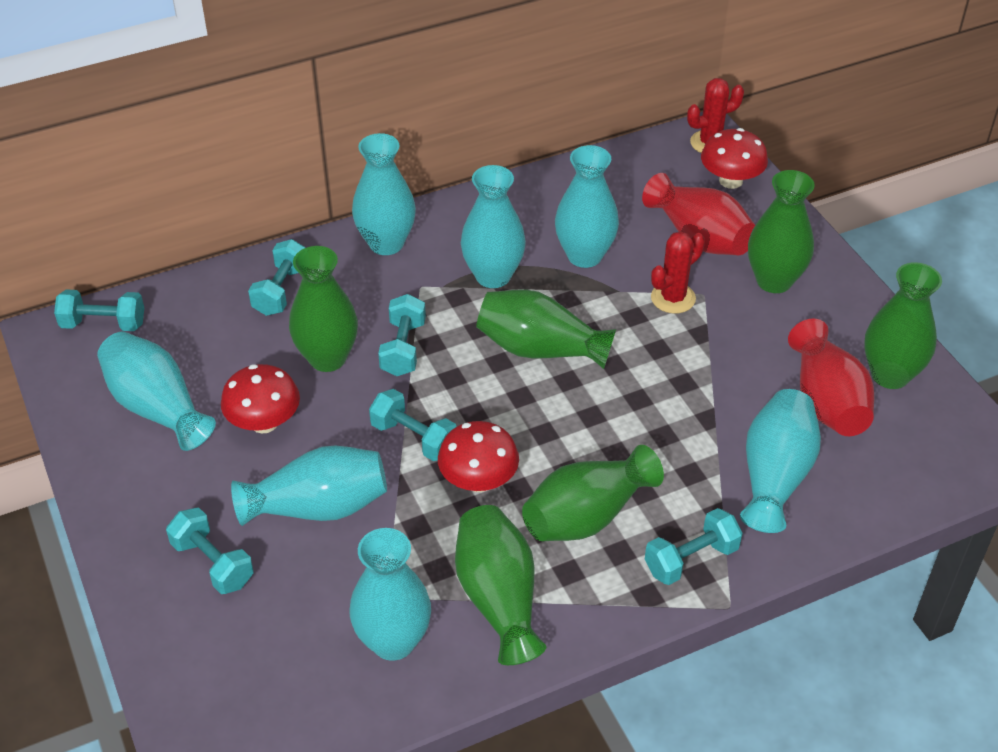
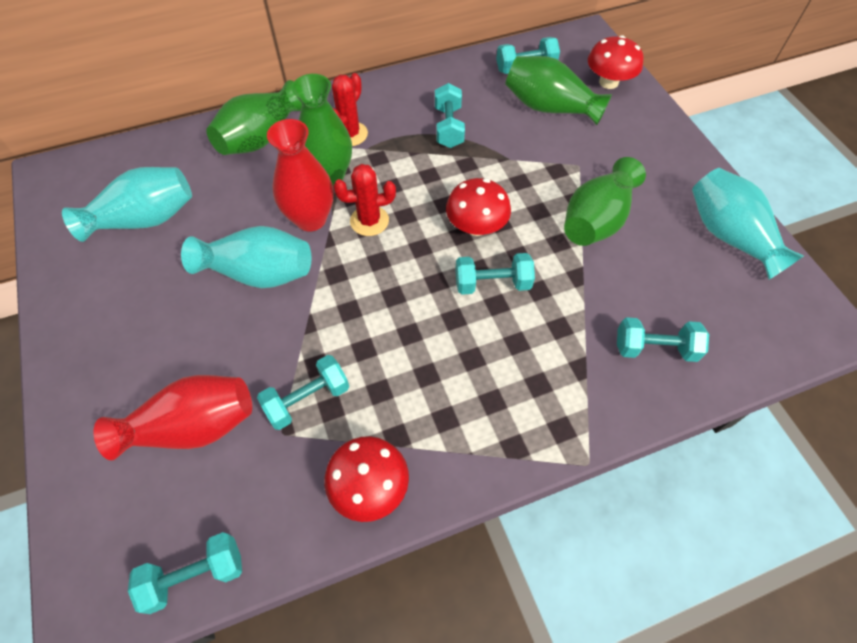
green vase: 6 -> 4
turquoise vase: 7 -> 3

